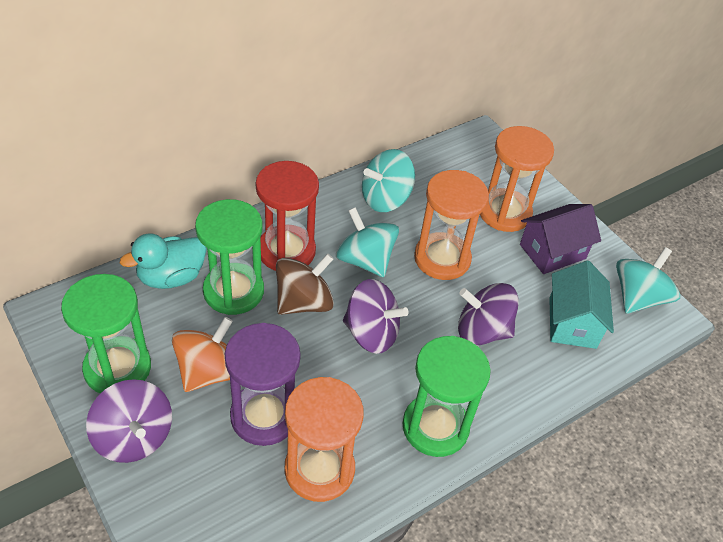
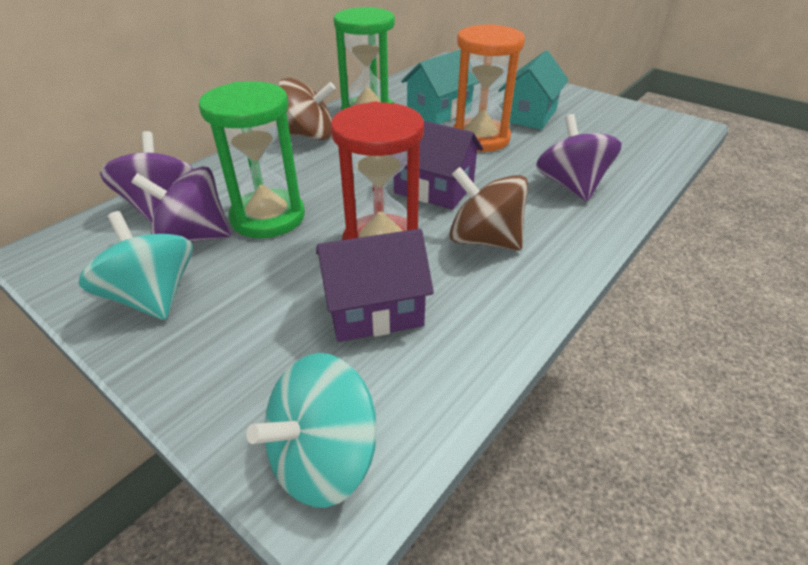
brown spinning top: 1 -> 2
green hourglass: 3 -> 2
orange hourglass: 3 -> 1
orange spinning top: 1 -> 0
purple hourglass: 1 -> 0
purple house: 1 -> 2
turquoise duck: 1 -> 0
turquoise house: 1 -> 2
turquoise spinning top: 3 -> 2

